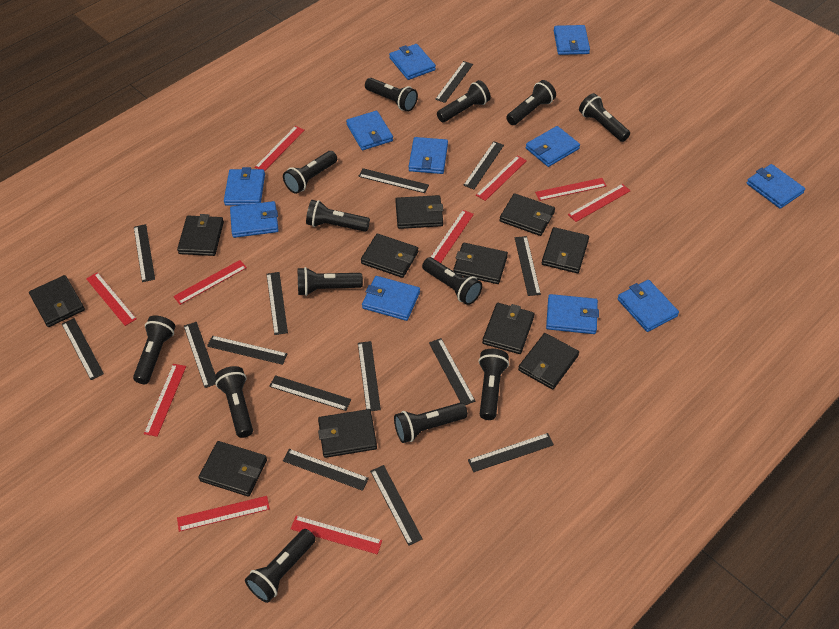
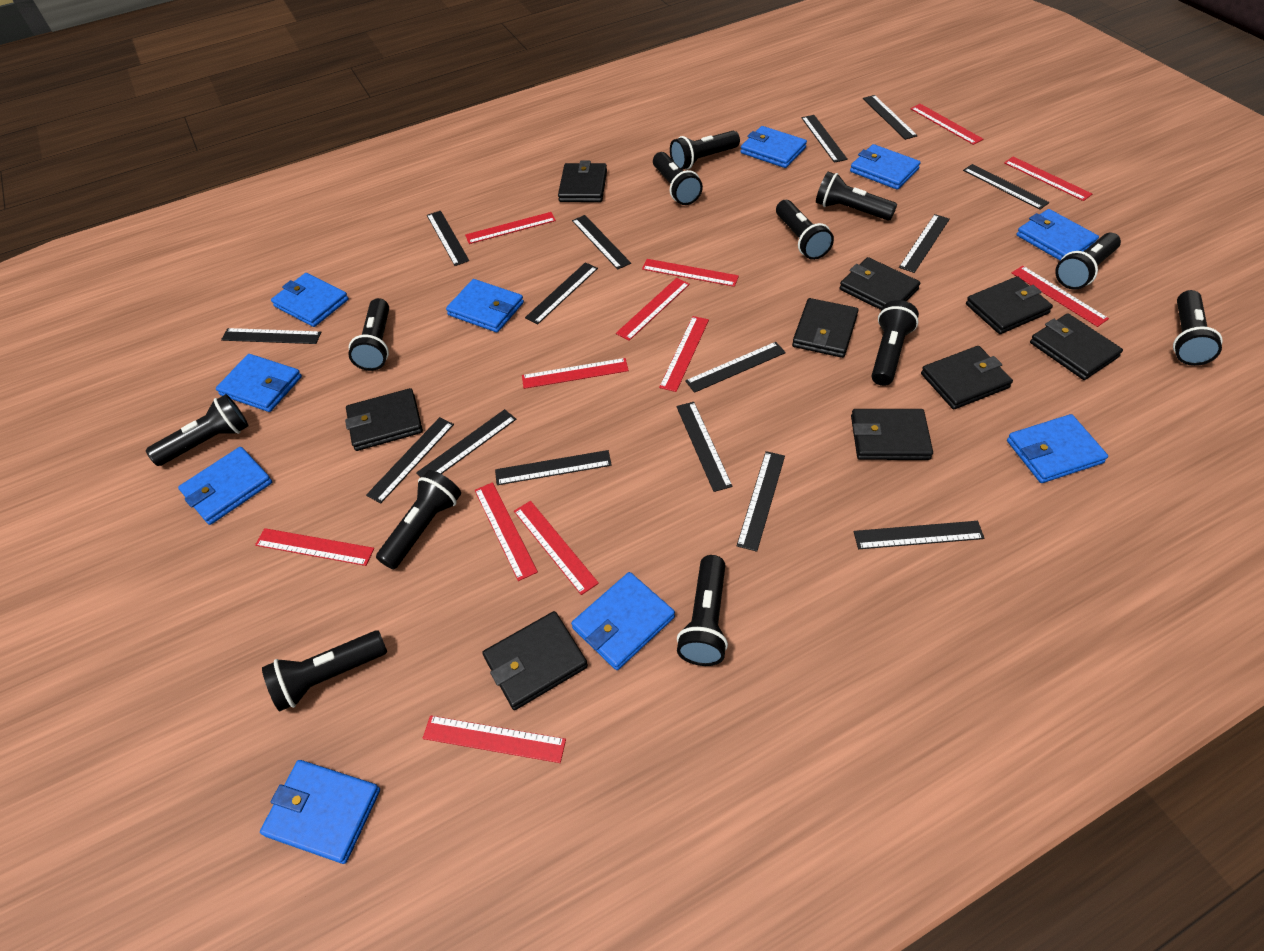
black flashlight: 13 -> 12
black wallet: 11 -> 9
blue wallet: 11 -> 10
red ruler: 10 -> 12

